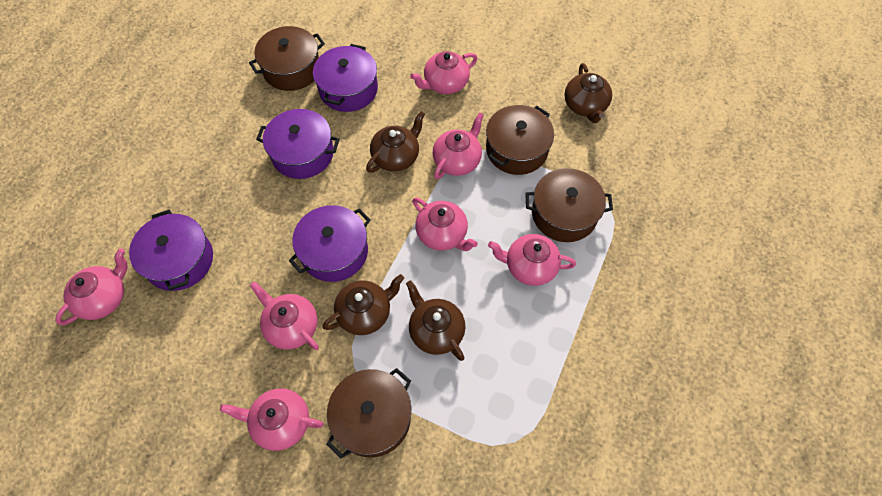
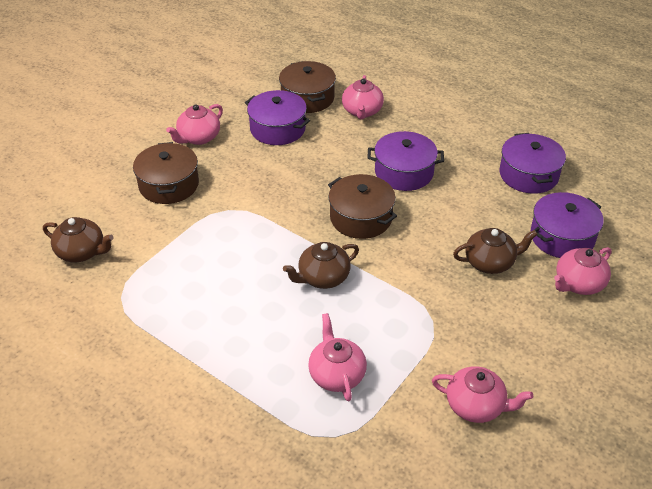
brown pot: 4 -> 3
brown teapot: 4 -> 3
pink teapot: 7 -> 5

